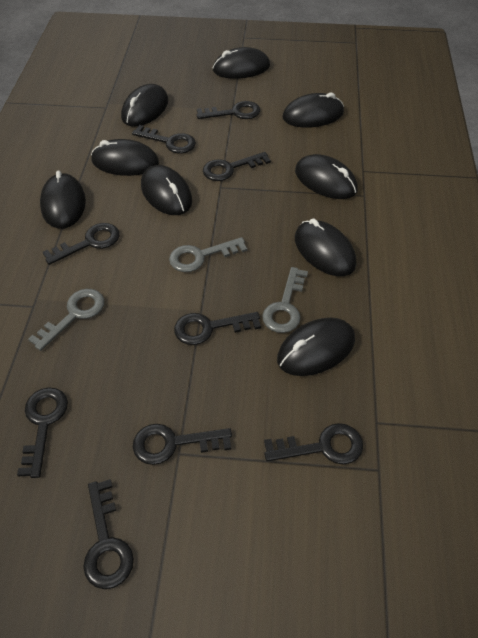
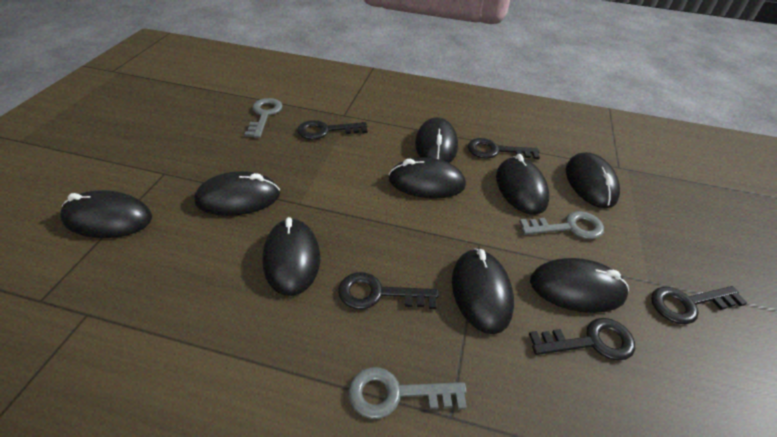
black key: 9 -> 5

